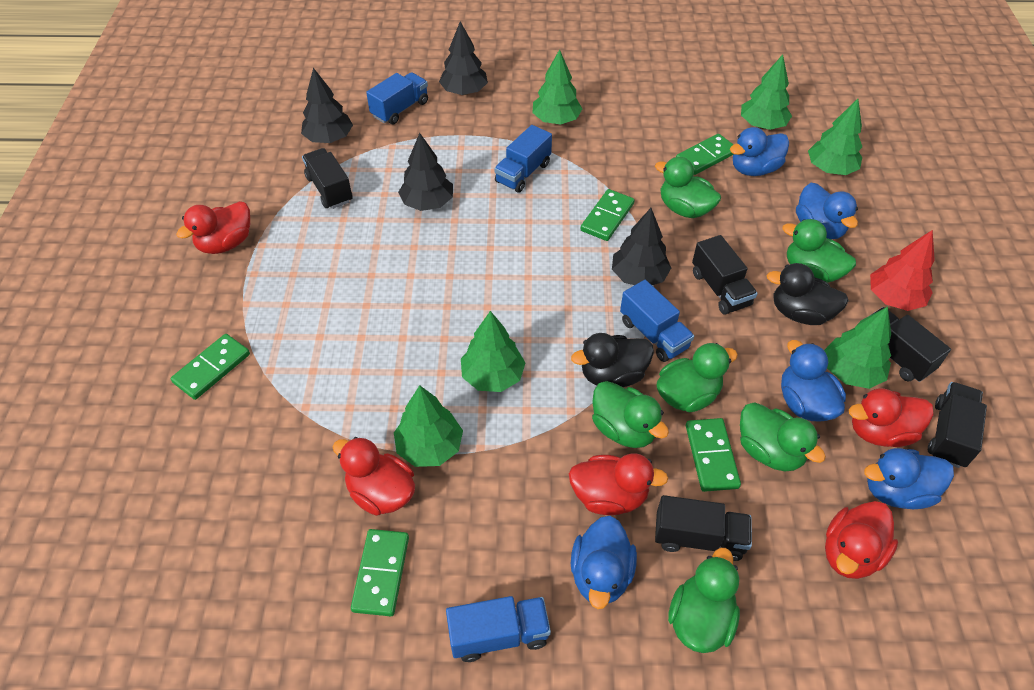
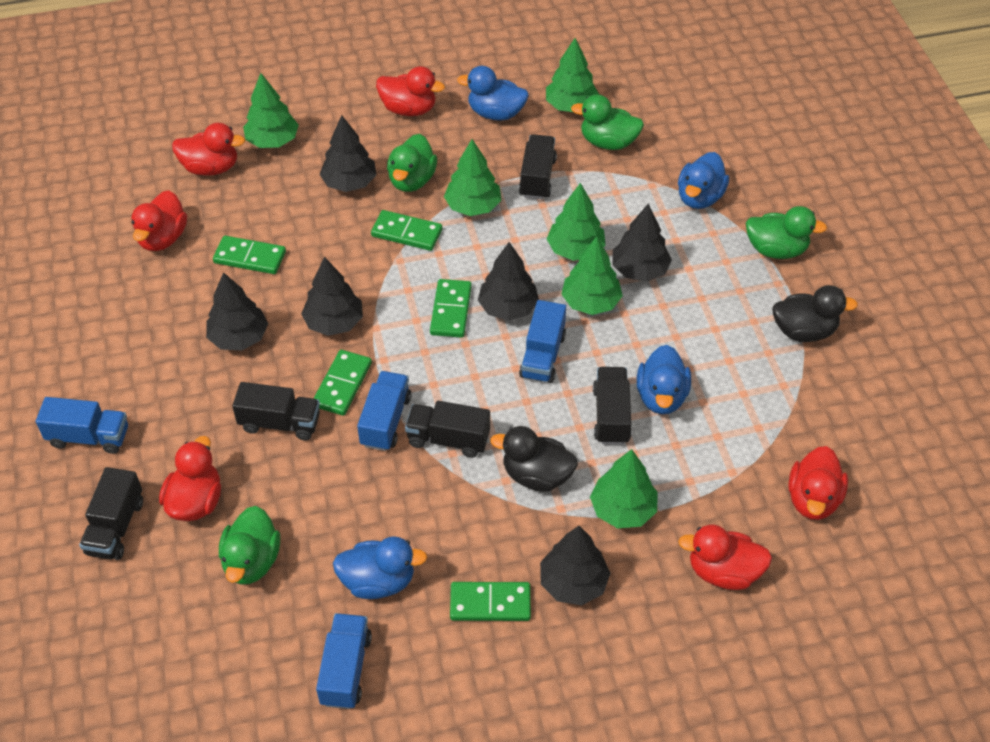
black tree: 4 -> 6
blue duck: 5 -> 4
green duck: 6 -> 4
red duck: 5 -> 6
red tree: 1 -> 0

